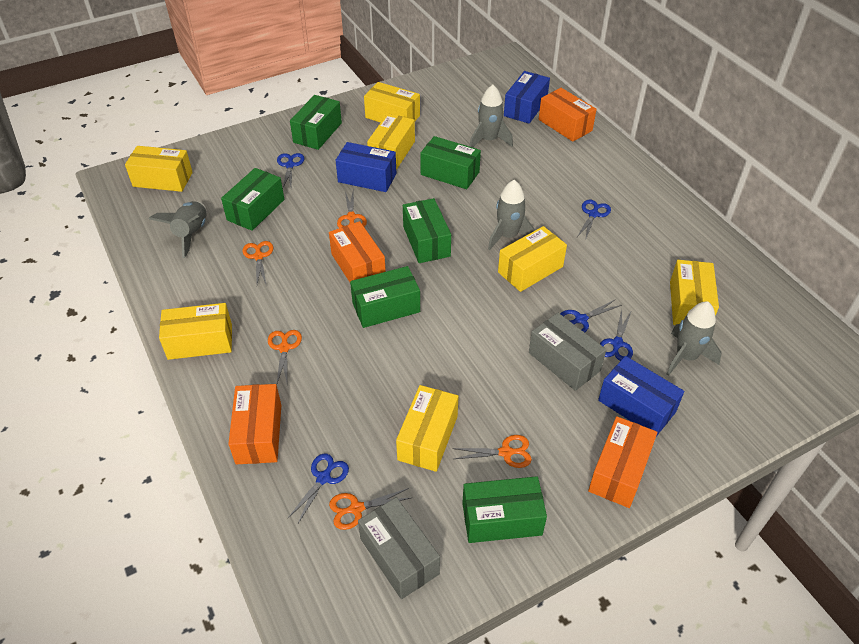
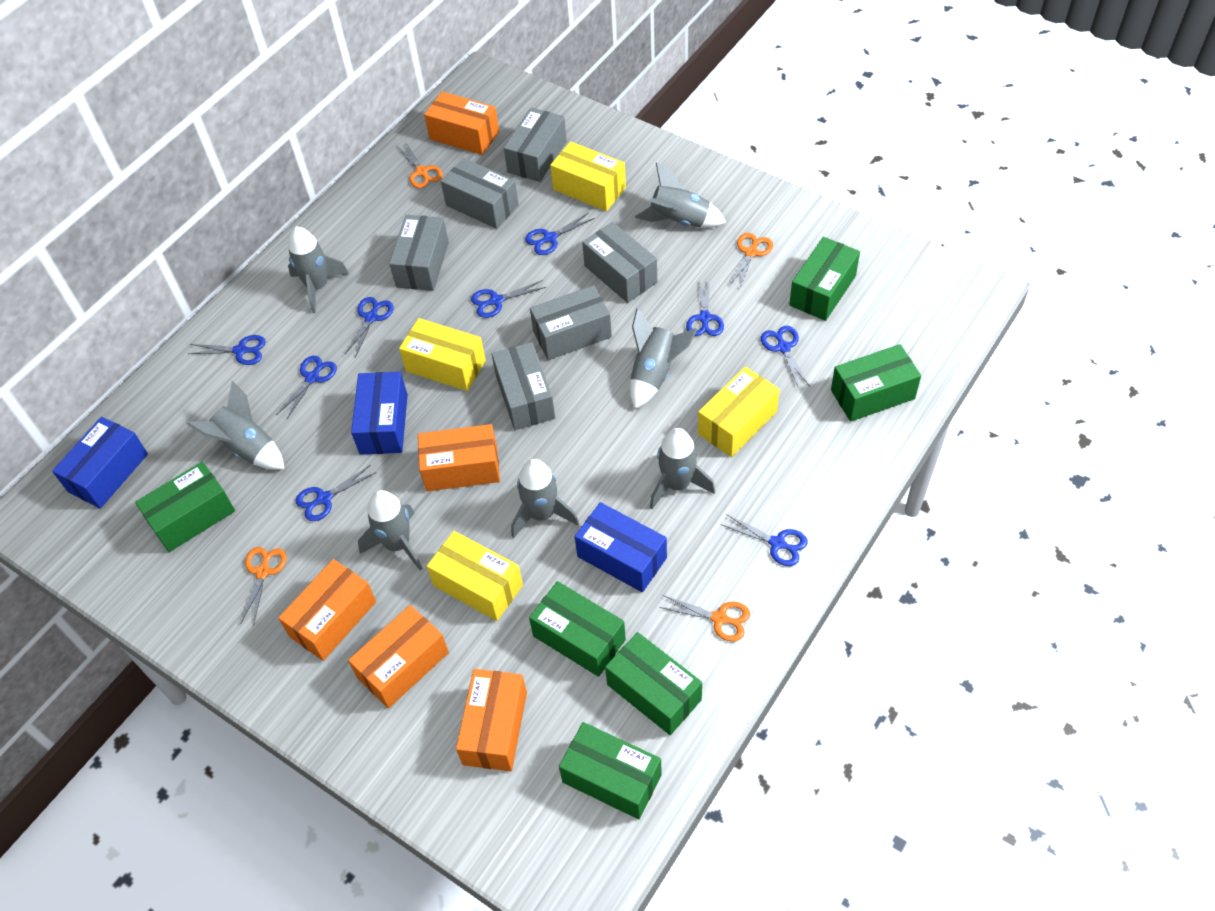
blue scissors: 5 -> 9
grey box: 2 -> 6
grey rocket: 4 -> 7
orange box: 4 -> 5
orange scissors: 5 -> 4
yellow box: 7 -> 4

